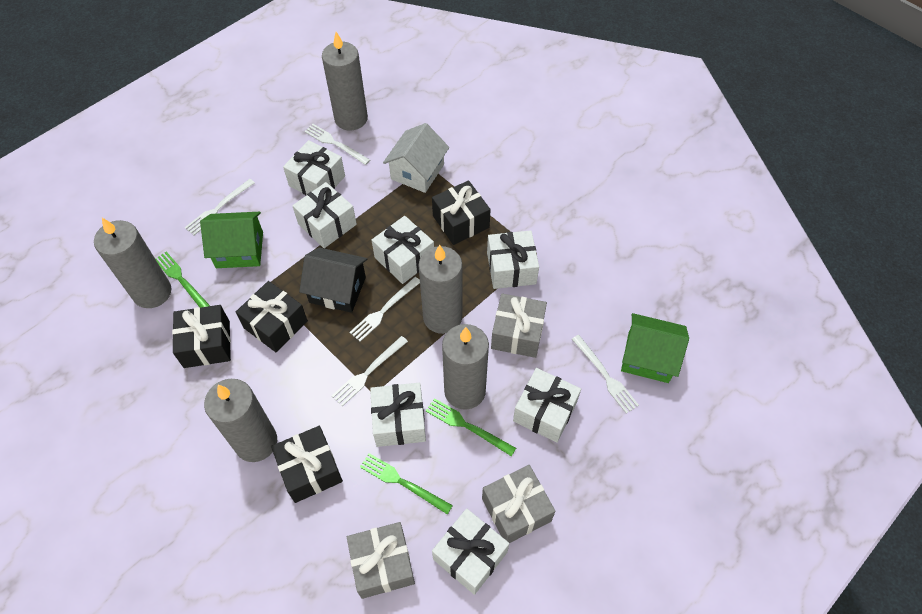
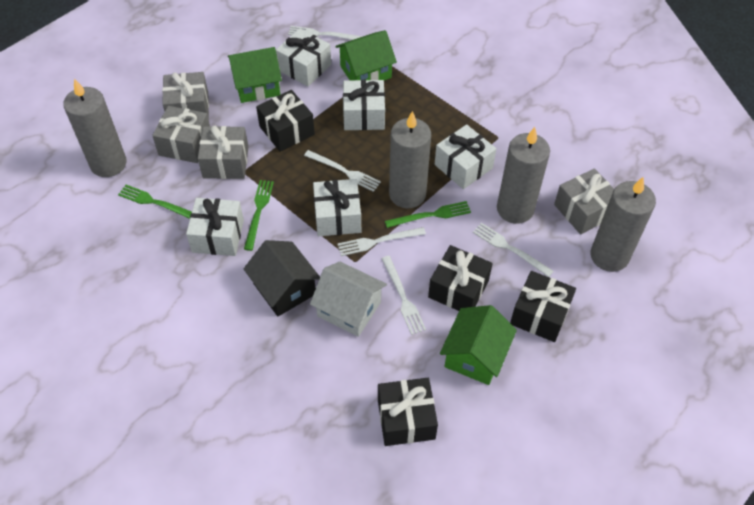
green house: 2 -> 3
grey candle: 5 -> 4
grey gift: 3 -> 4
white gift: 7 -> 5

